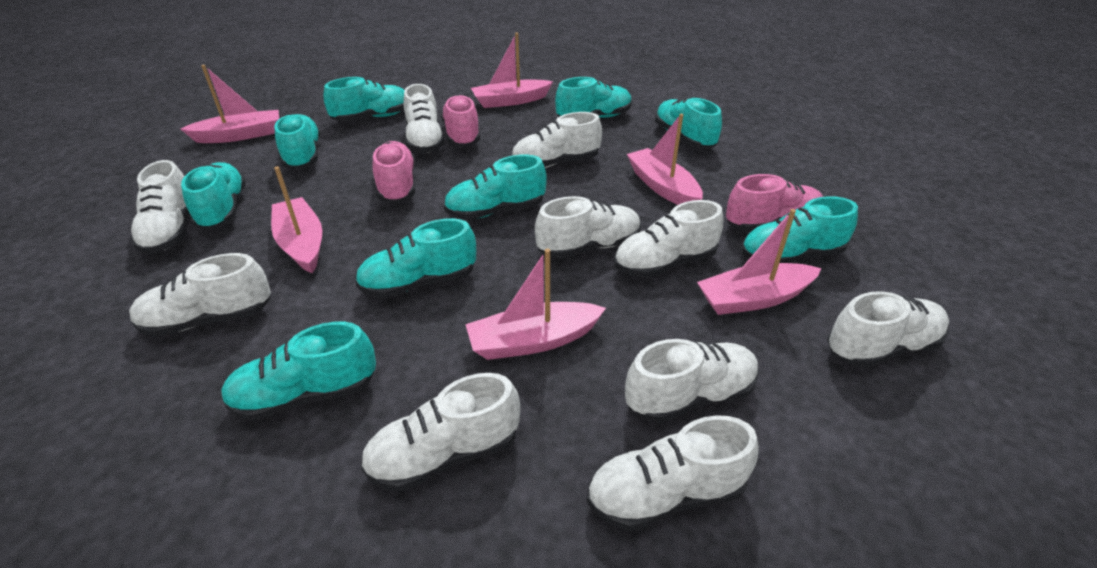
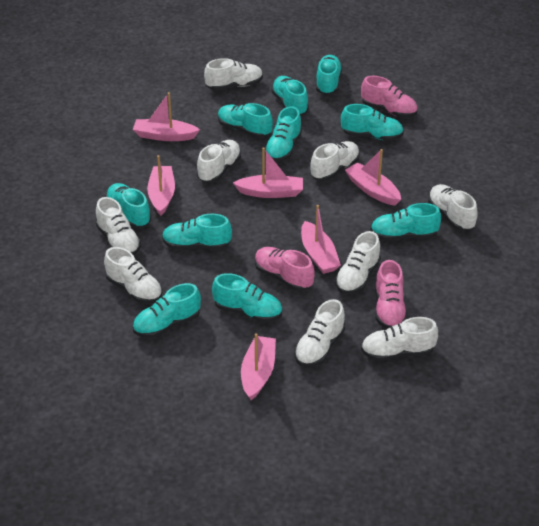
turquoise shoe: 9 -> 10
white shoe: 10 -> 9

